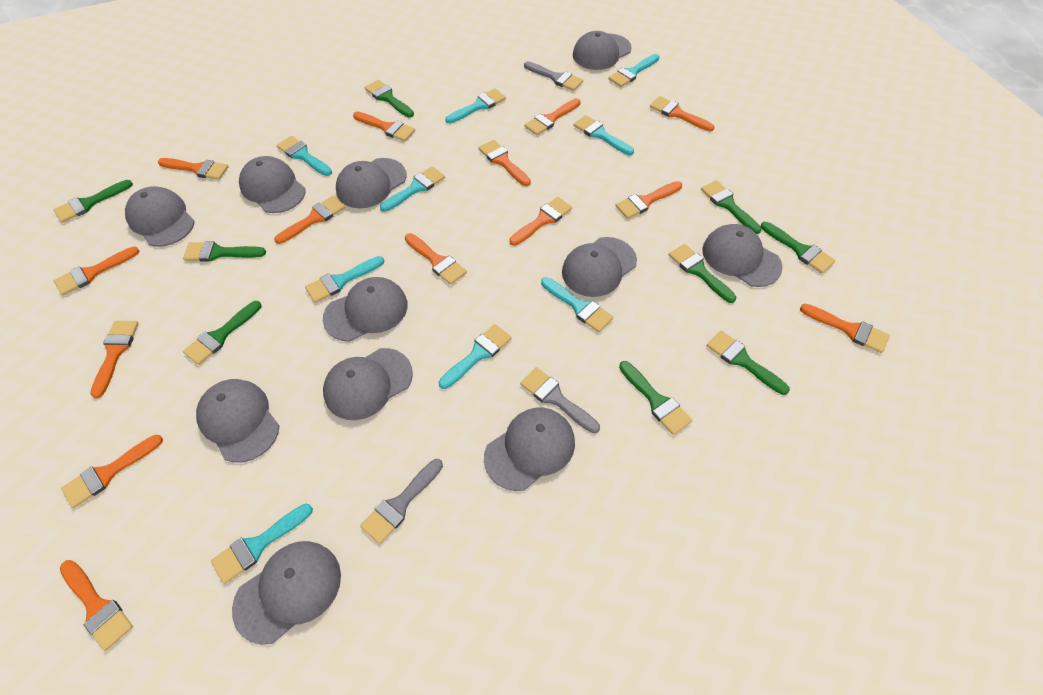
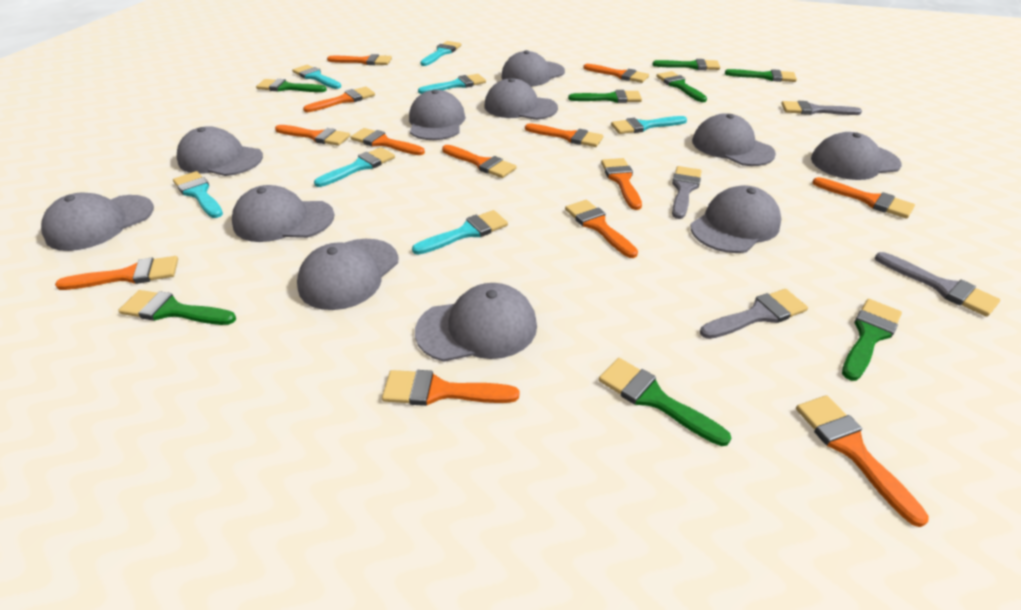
green brush: 9 -> 8
grey brush: 3 -> 4
orange brush: 14 -> 13
turquoise brush: 9 -> 7

